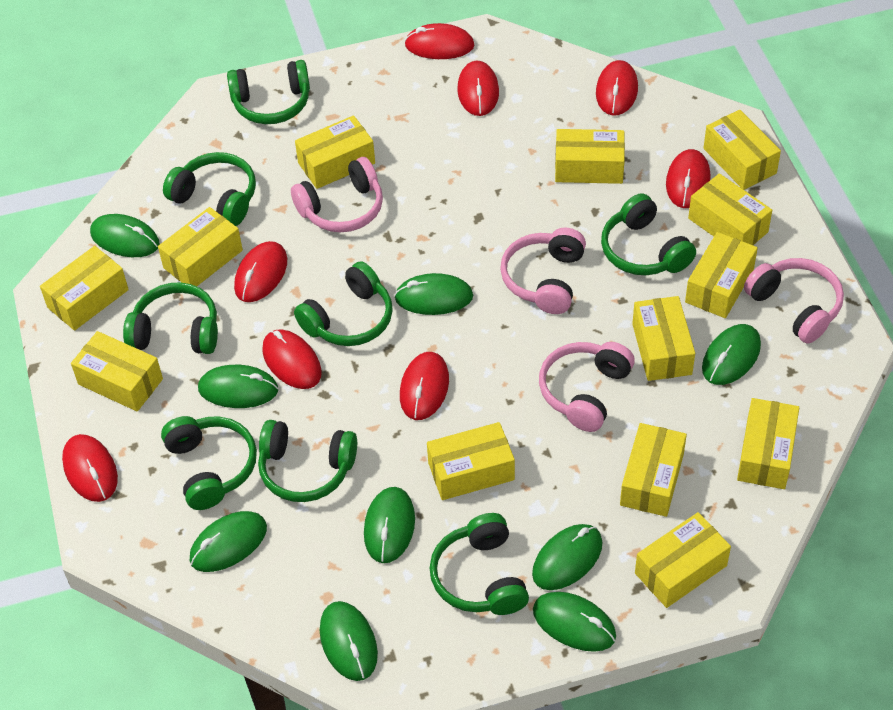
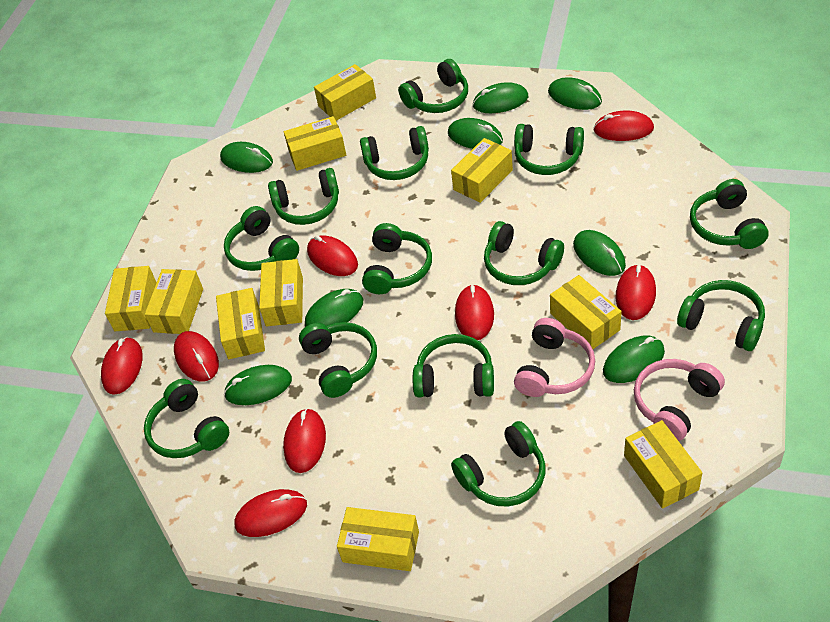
green headphones: 8 -> 13
green mouse: 9 -> 8
pink headphones: 4 -> 2
yellow box: 13 -> 10

